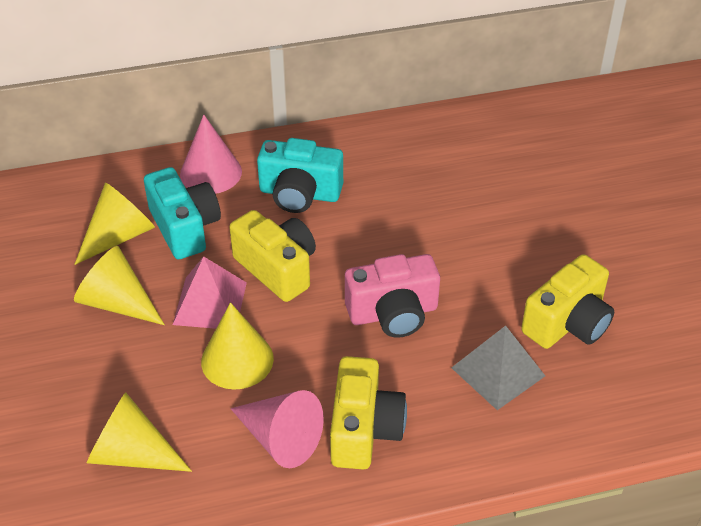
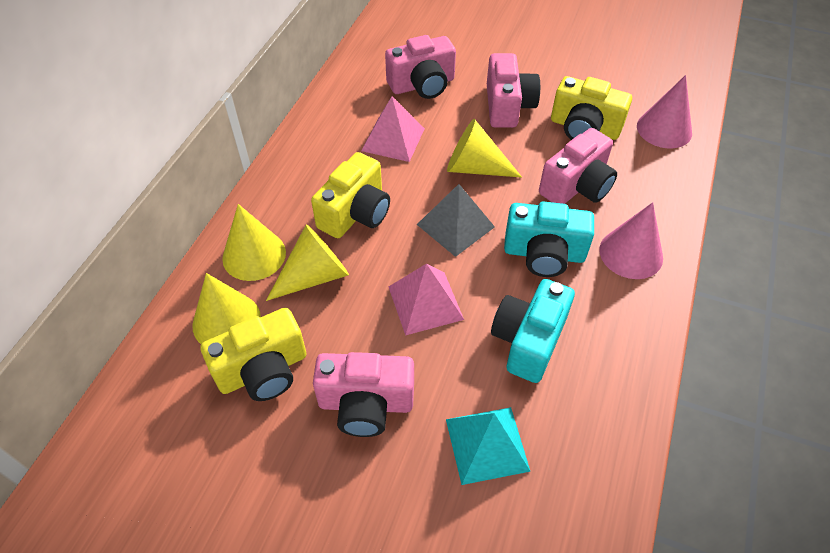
pink camera: 1 -> 4
pink pyramid: 1 -> 2
turquoise pyramid: 0 -> 1

